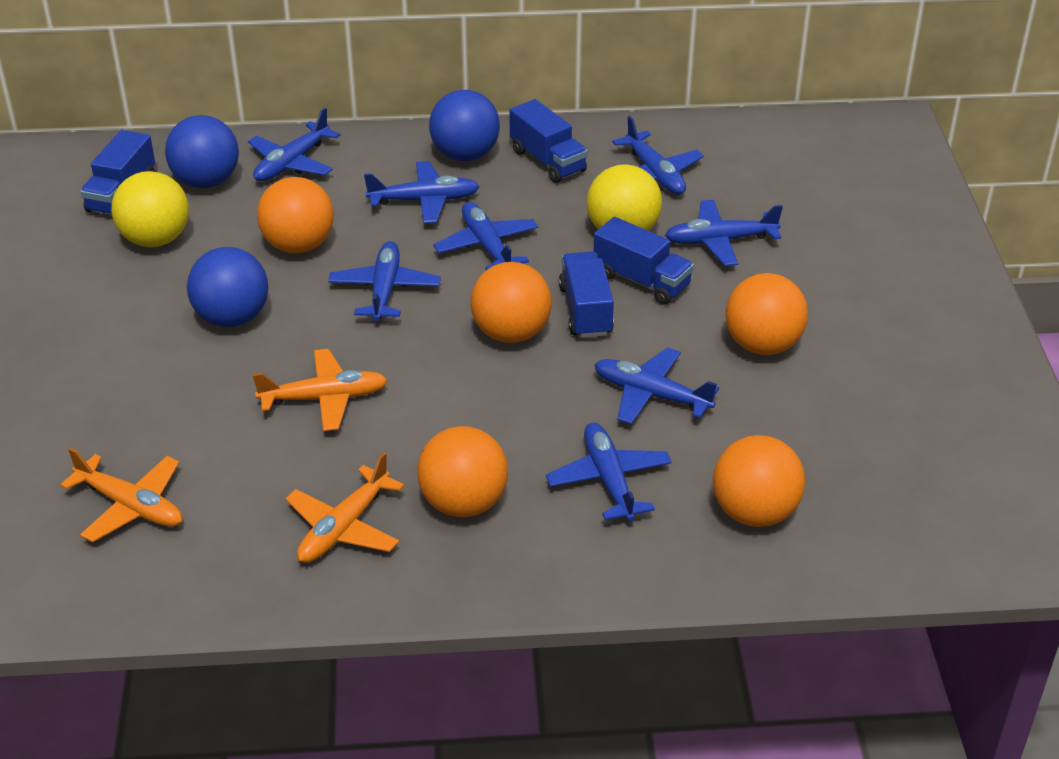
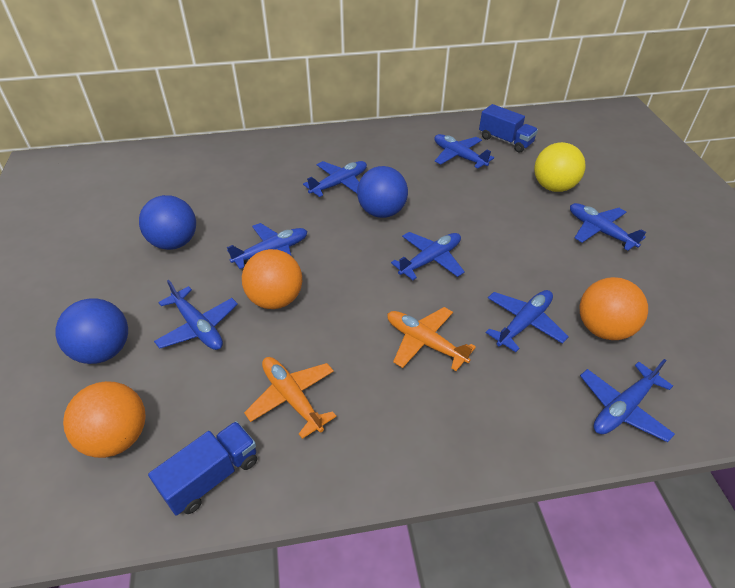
blue truck: 4 -> 2
orange ball: 5 -> 3
orange plane: 3 -> 2
yellow ball: 2 -> 1

